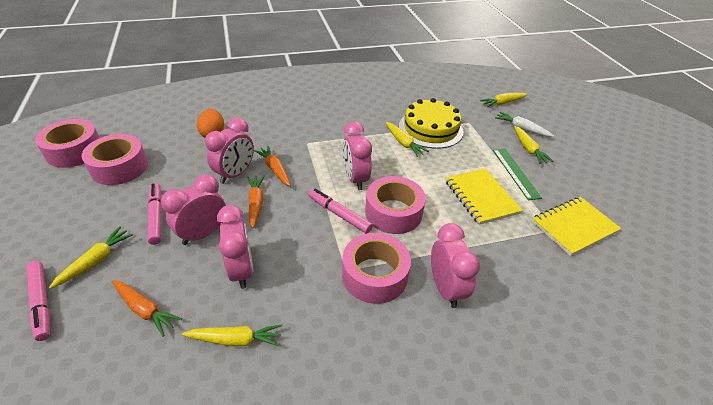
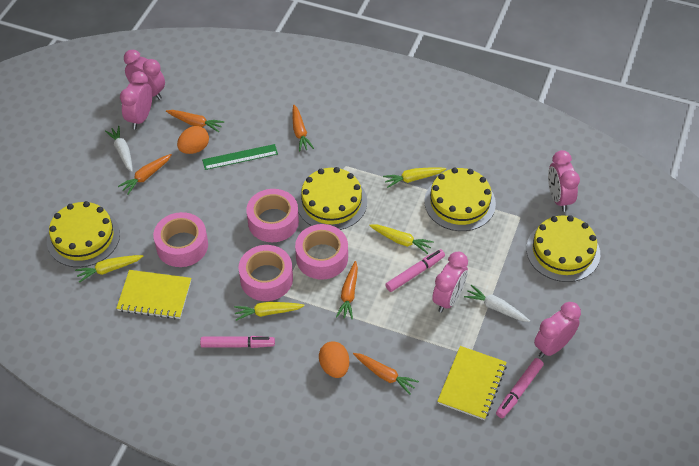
orange carrot: 3 -> 5
orange egg: 1 -> 2
white carrot: 1 -> 2
yellow cake: 1 -> 4
yellow carrot: 5 -> 4

